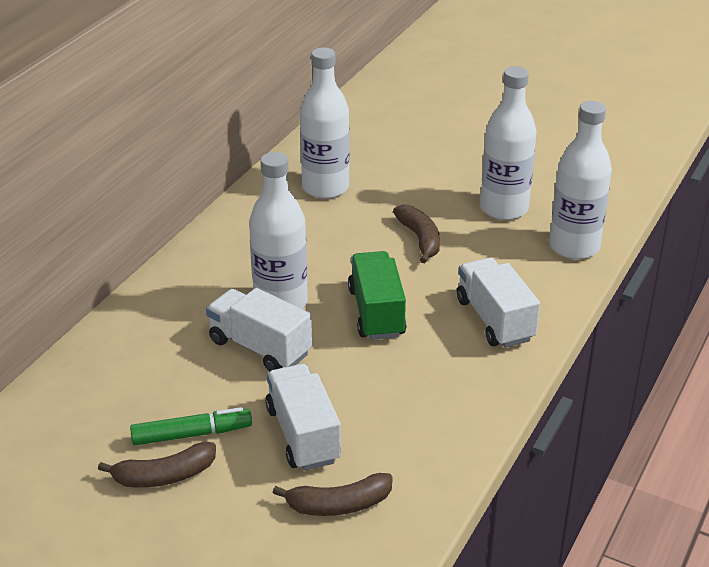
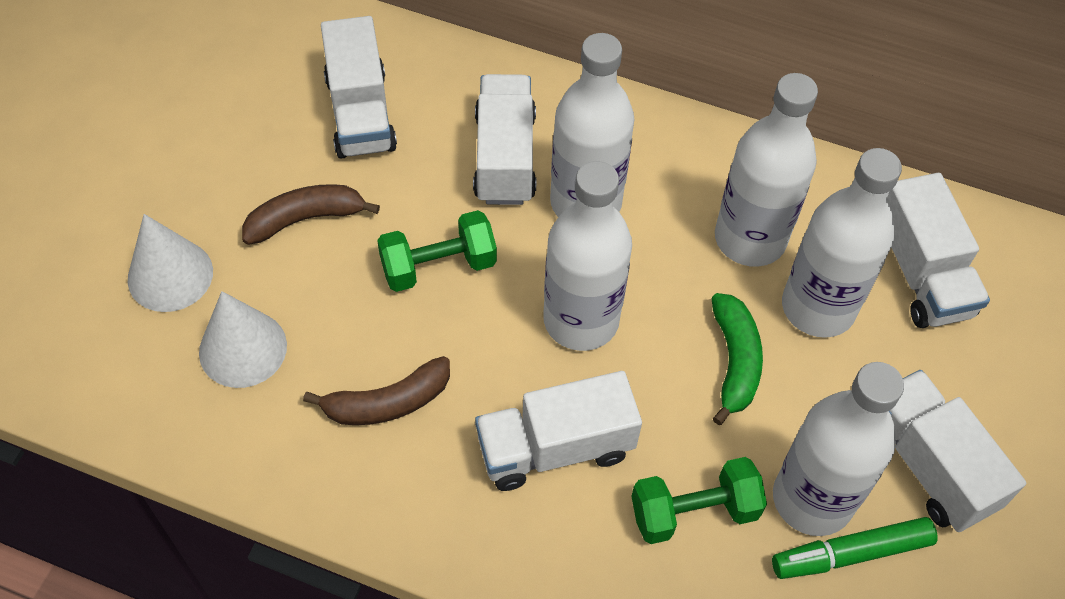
brown banana: 3 -> 2
green banana: 0 -> 1
green dumbbell: 0 -> 2
green truck: 1 -> 0
white bottle: 4 -> 5
white cone: 0 -> 2
white truck: 3 -> 5

